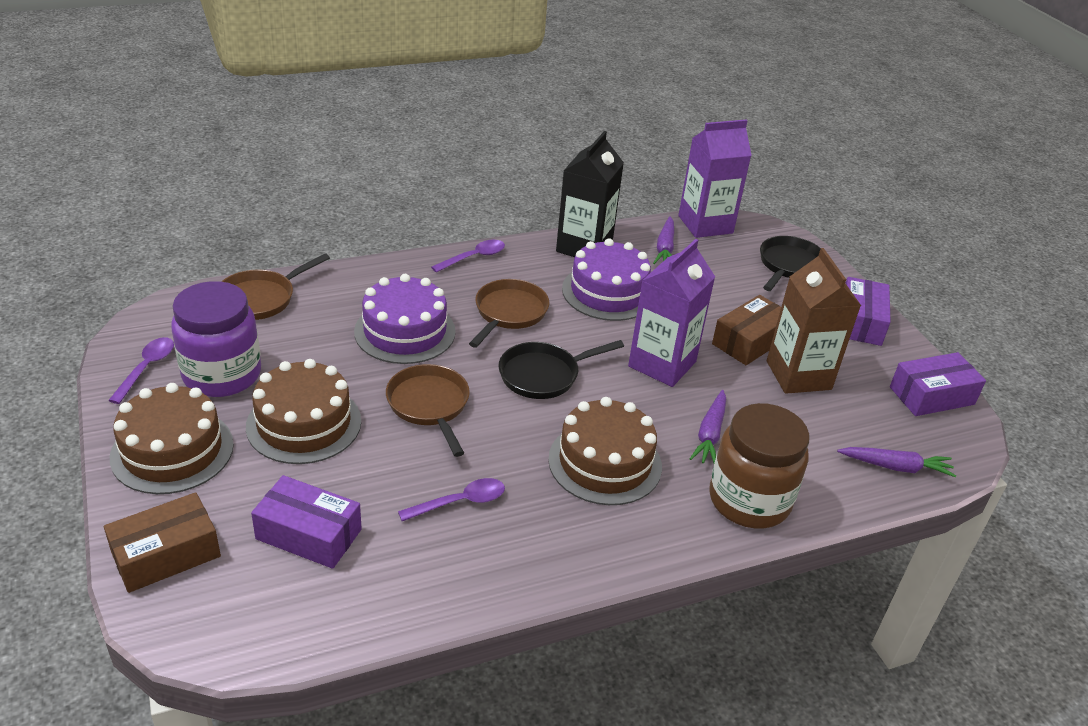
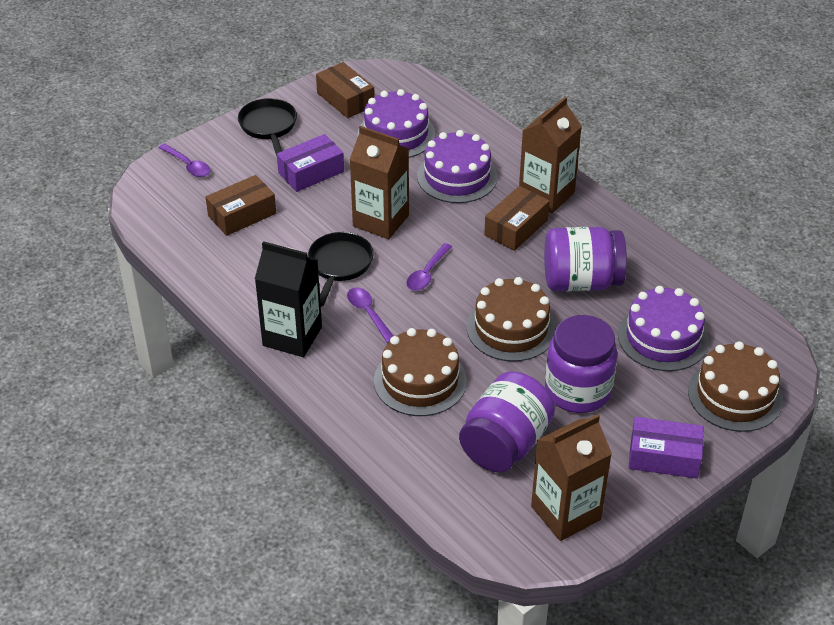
brown box: 2 -> 3
brown carton: 1 -> 3
brown jar: 1 -> 0
brown pan: 3 -> 0
purple box: 3 -> 2
purple cake: 2 -> 3
purple carrot: 3 -> 0
purple carton: 2 -> 0
purple jar: 1 -> 3

